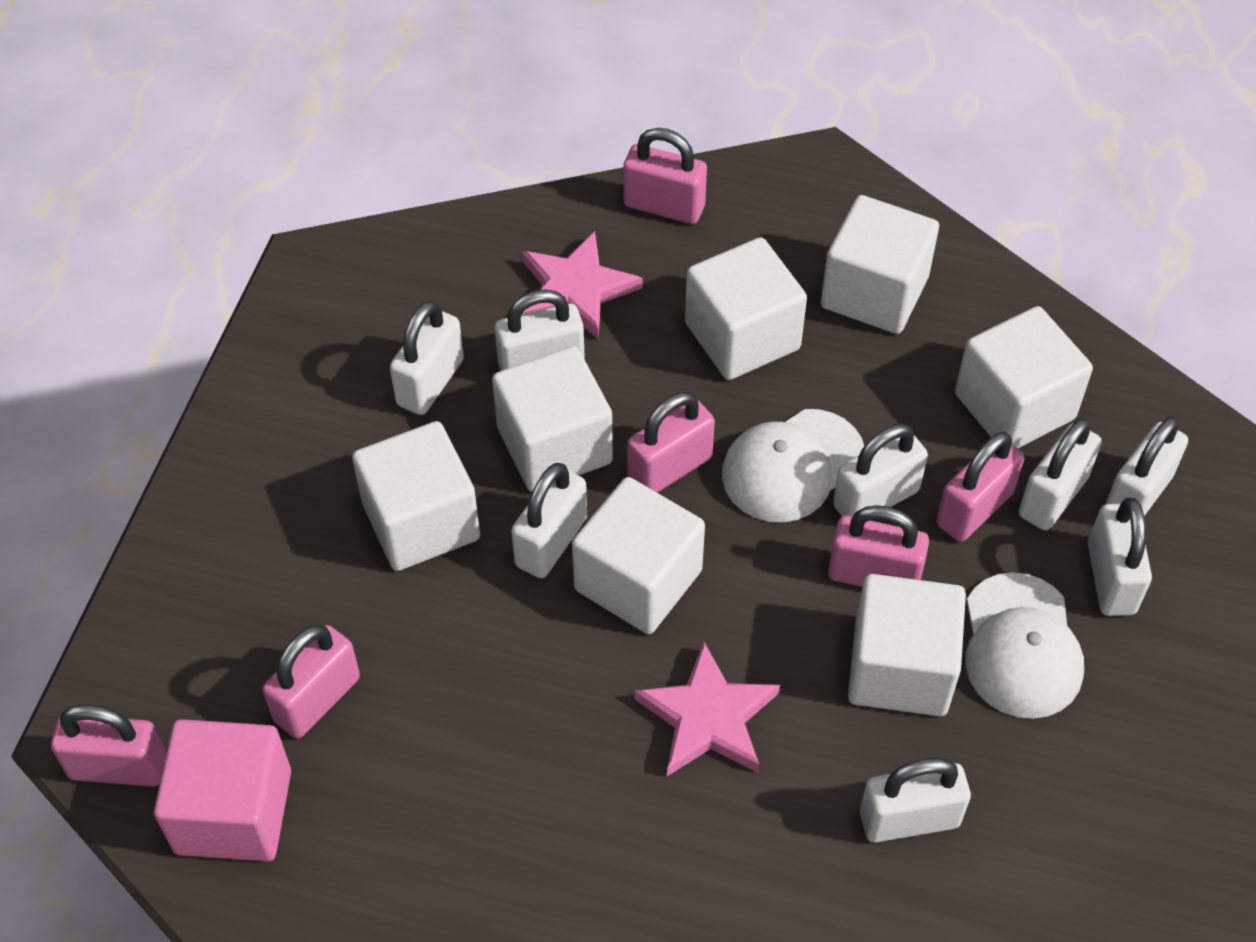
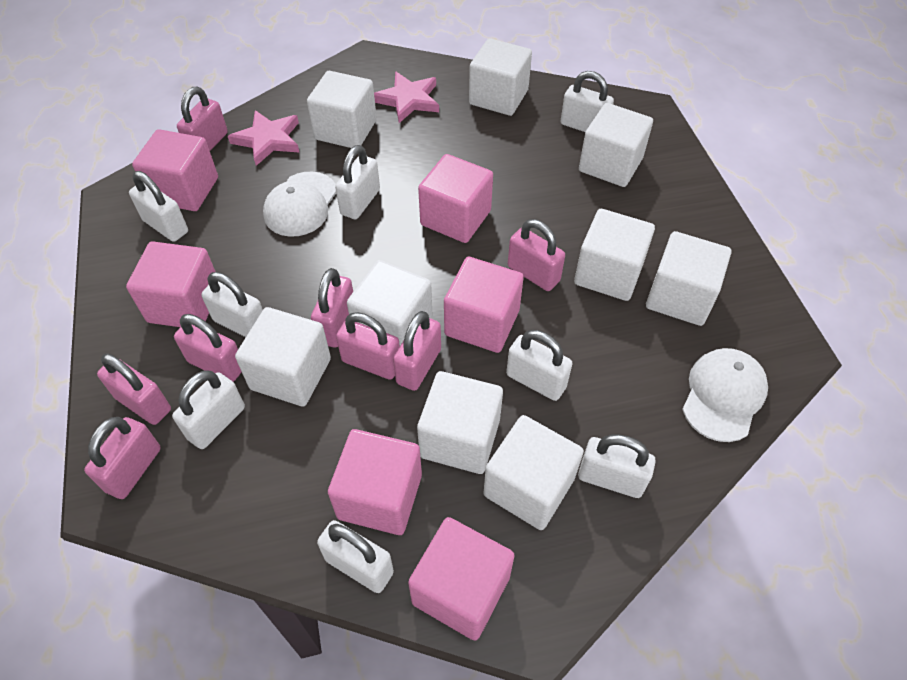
pink cube: 1 -> 6
pink padlock: 6 -> 8
white cube: 7 -> 9

